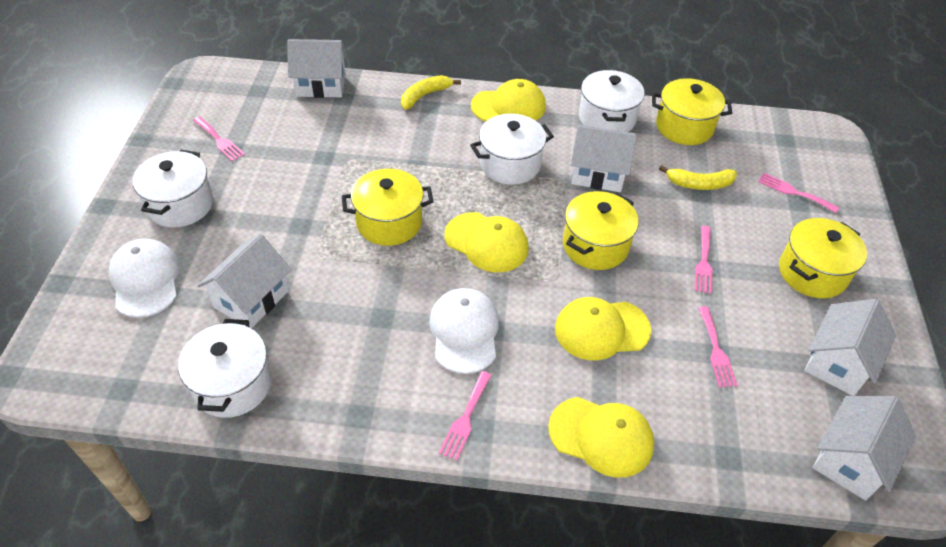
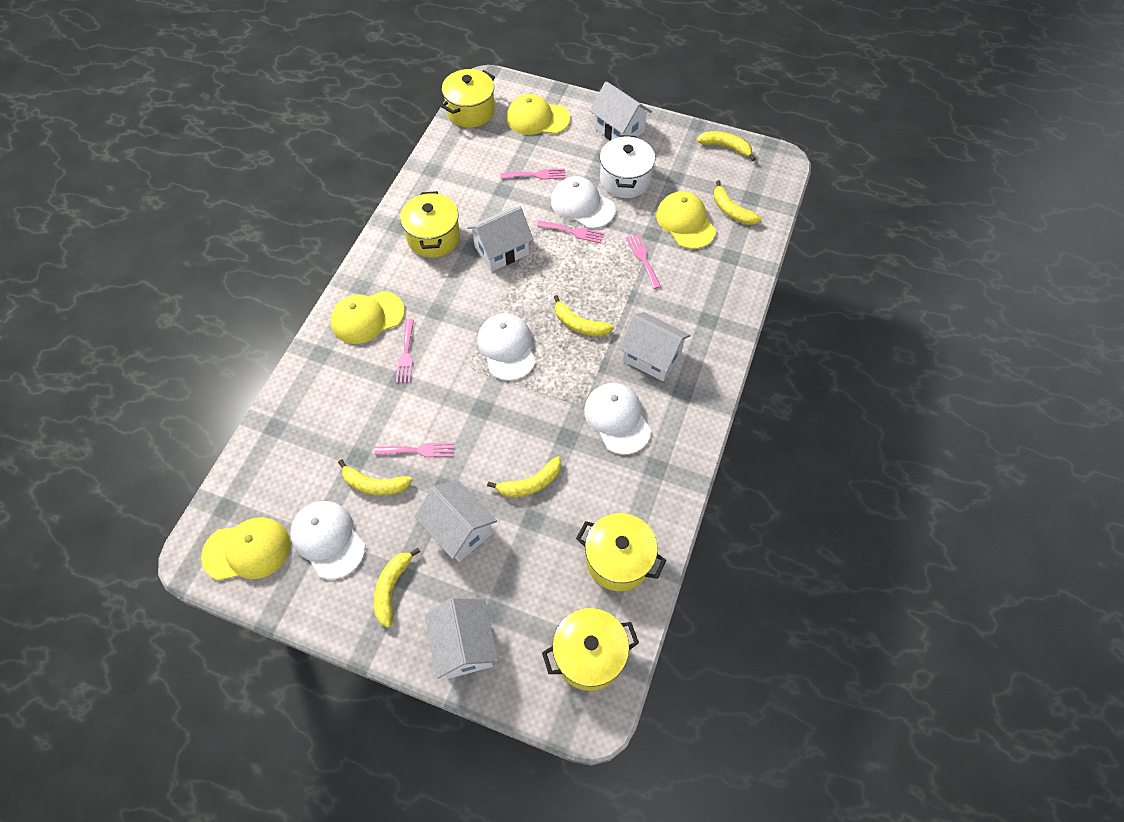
white cap: 2 -> 4
white pot: 4 -> 1
yellow banana: 2 -> 6

